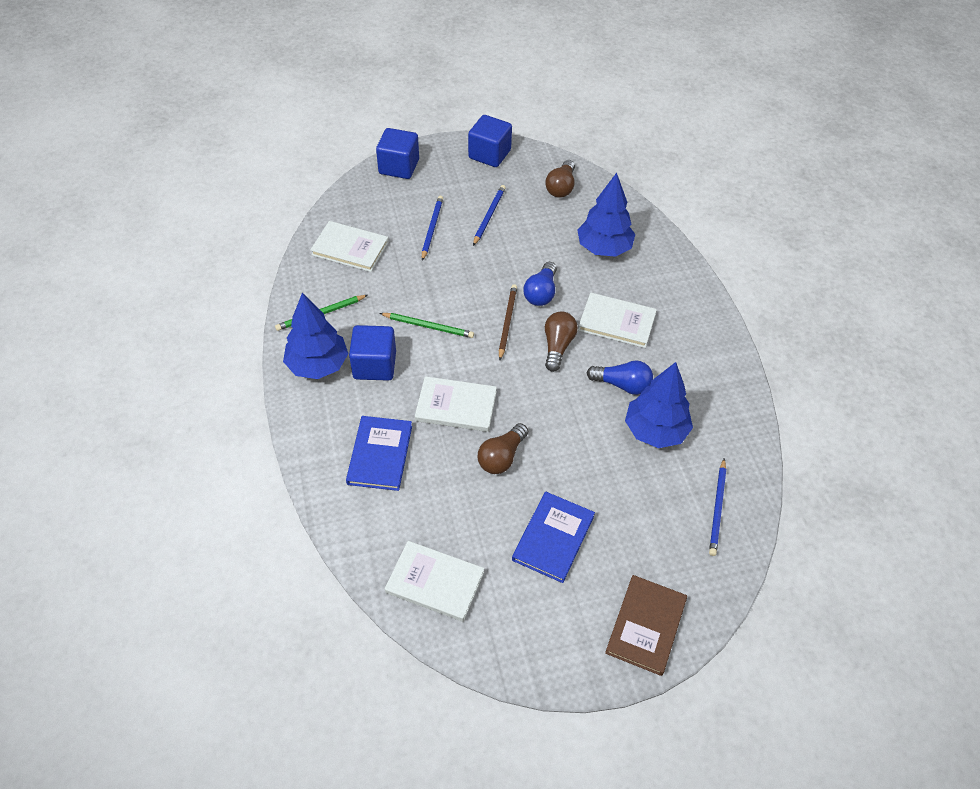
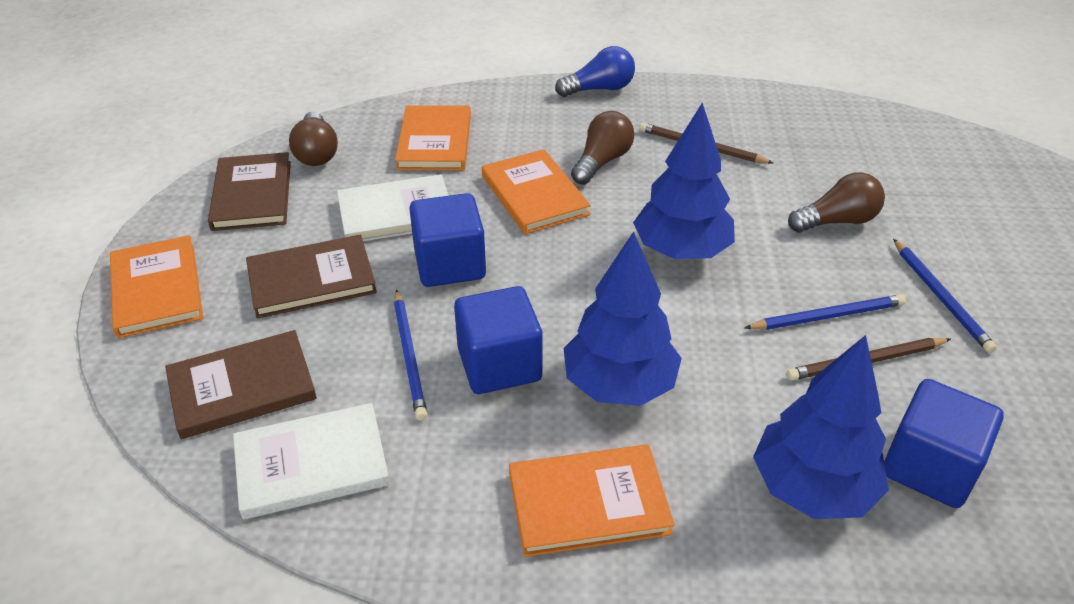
blue book: 2 -> 0
blue light bulb: 2 -> 1
brown book: 1 -> 3
brown pencil: 1 -> 2
green pencil: 2 -> 0
orange book: 0 -> 4
white book: 4 -> 2

